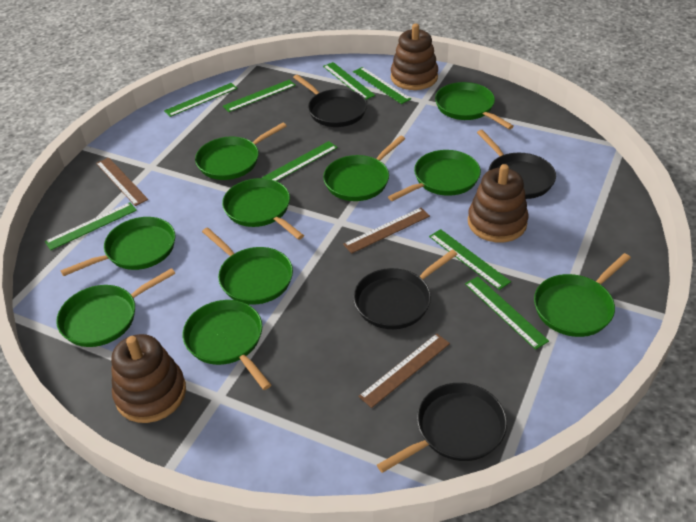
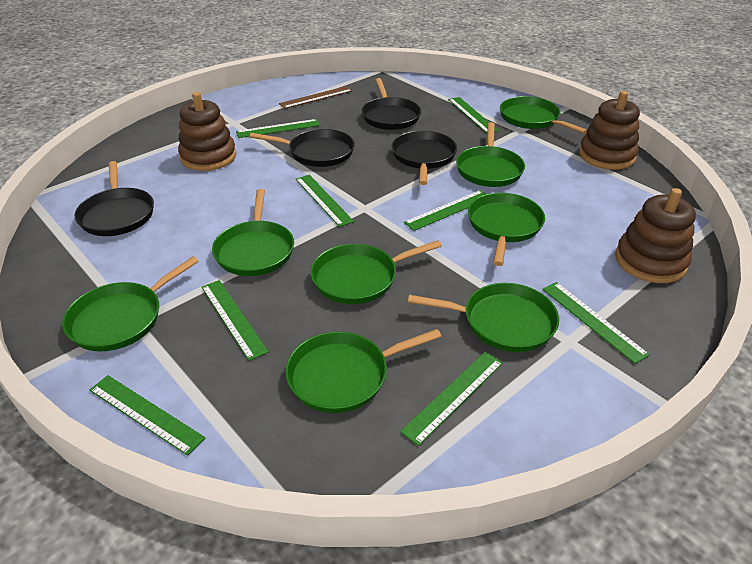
brown ruler: 3 -> 1
green pan: 10 -> 8

